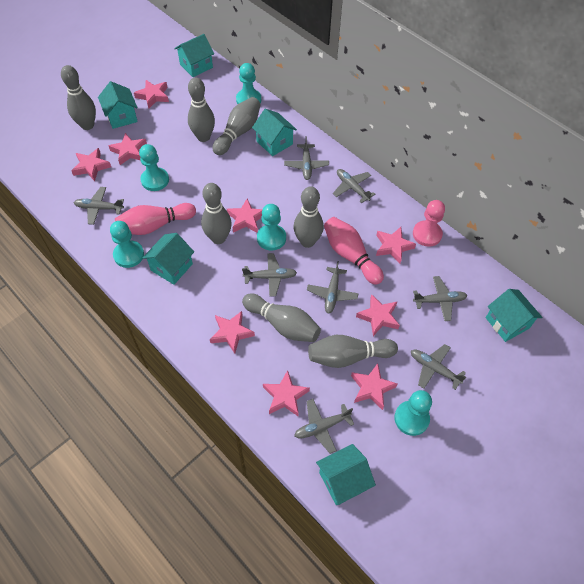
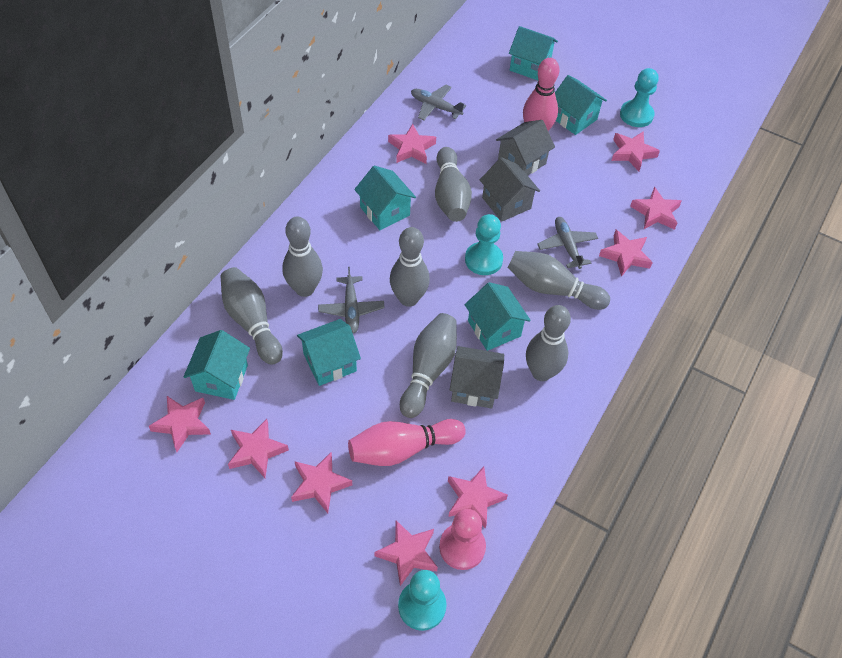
grey house: 0 -> 3
grey plane: 8 -> 3
turquoise pawn: 5 -> 3

